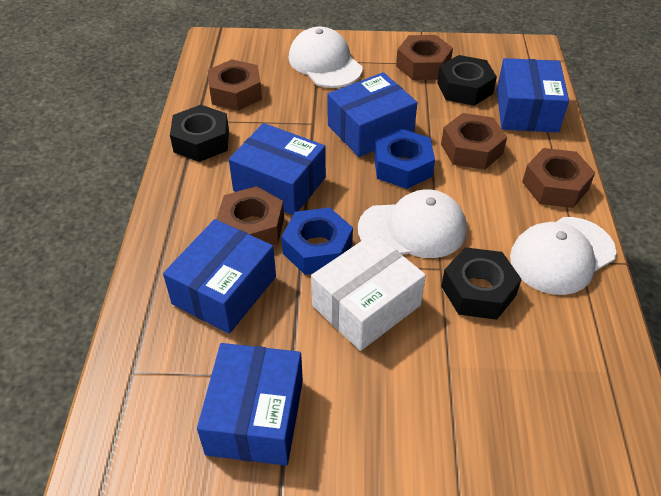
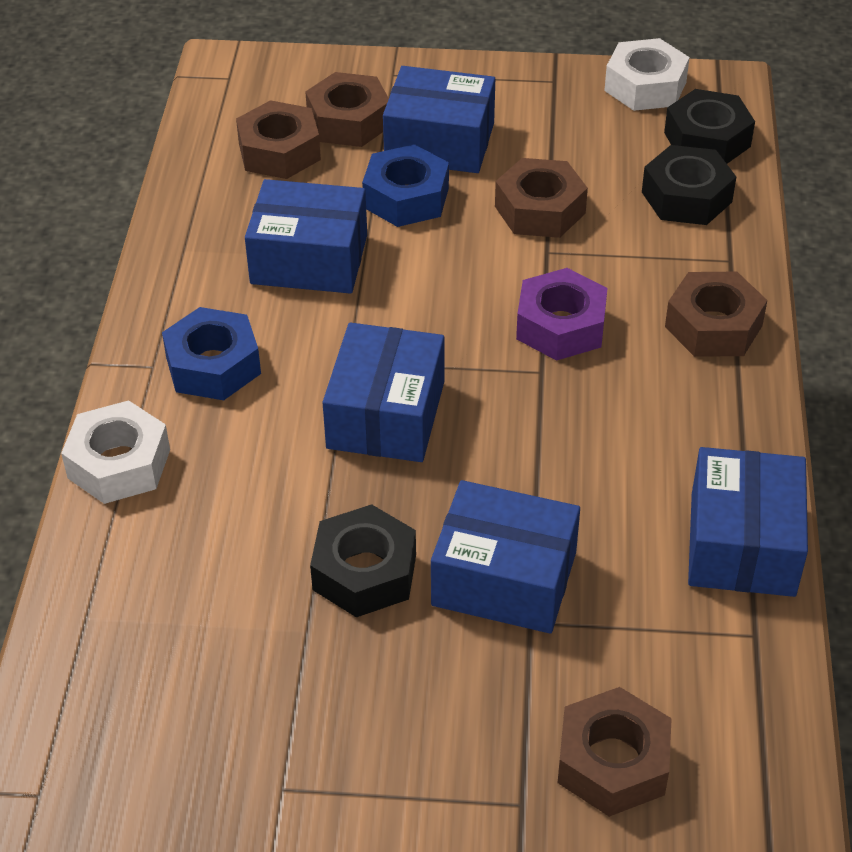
purple nut: 0 -> 1
white box: 1 -> 0
white cap: 3 -> 0
white nut: 0 -> 2

